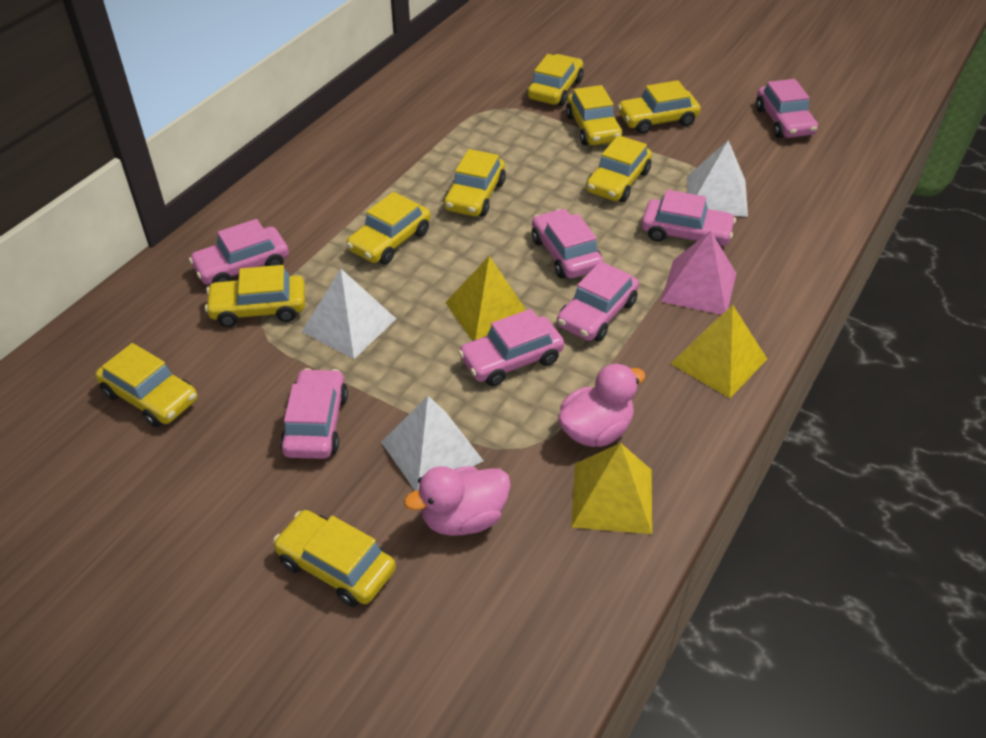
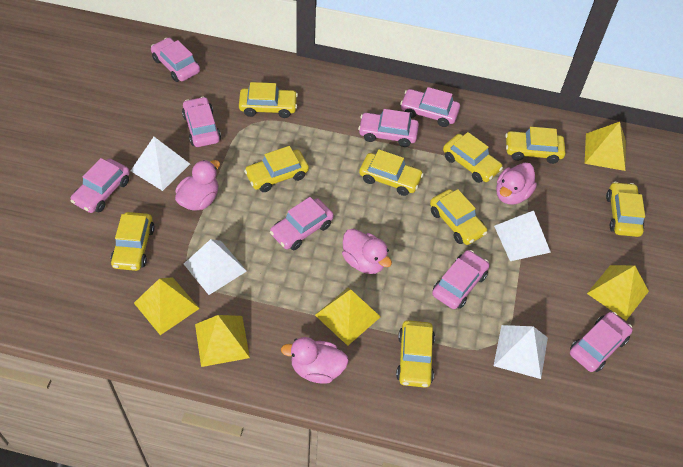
pink car: 7 -> 8
pink duck: 2 -> 4
pink pyramid: 1 -> 0
white pyramid: 3 -> 4
yellow pyramid: 3 -> 5

